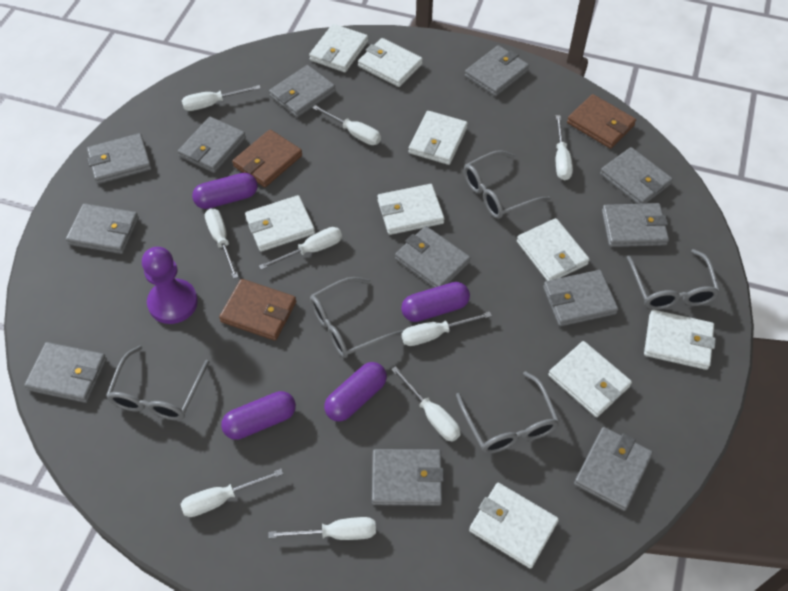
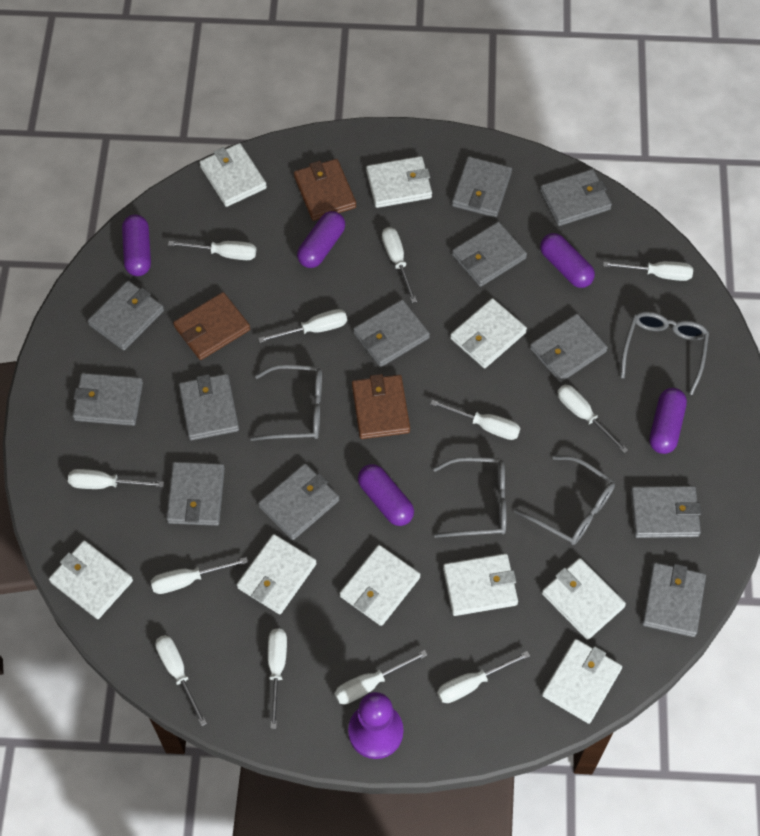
grey glasses: 5 -> 4
purple capsule: 4 -> 5
white screwdriver: 9 -> 12

